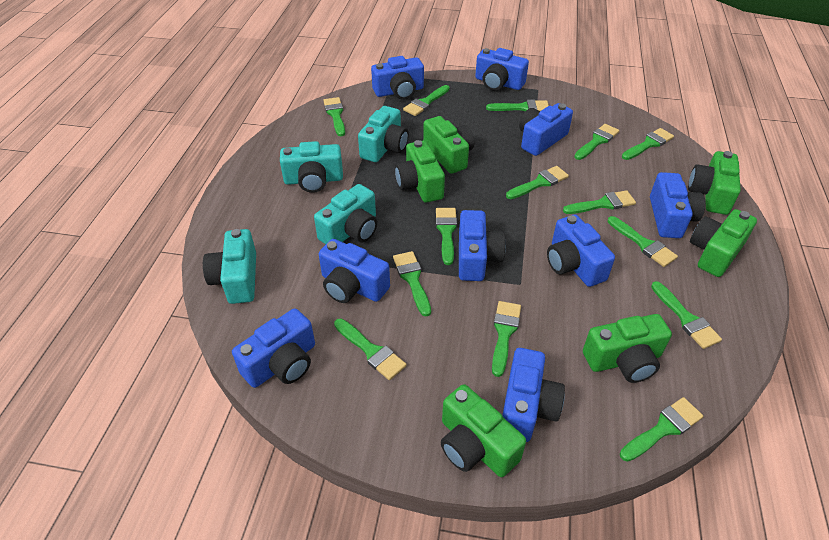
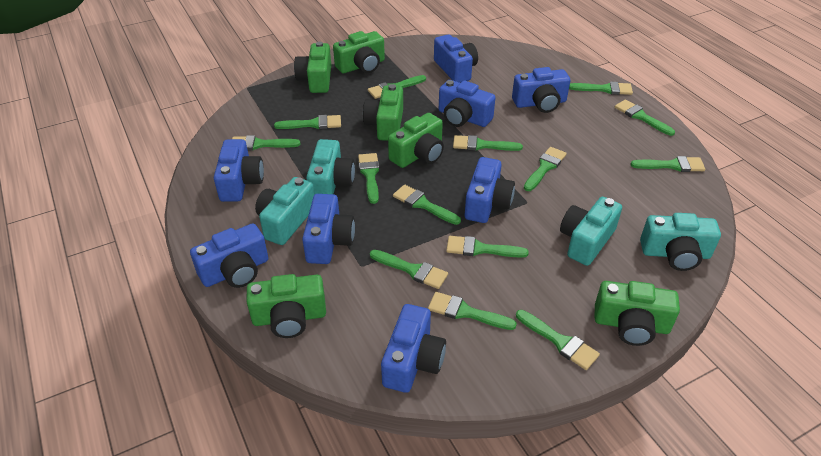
blue camera: 9 -> 8

